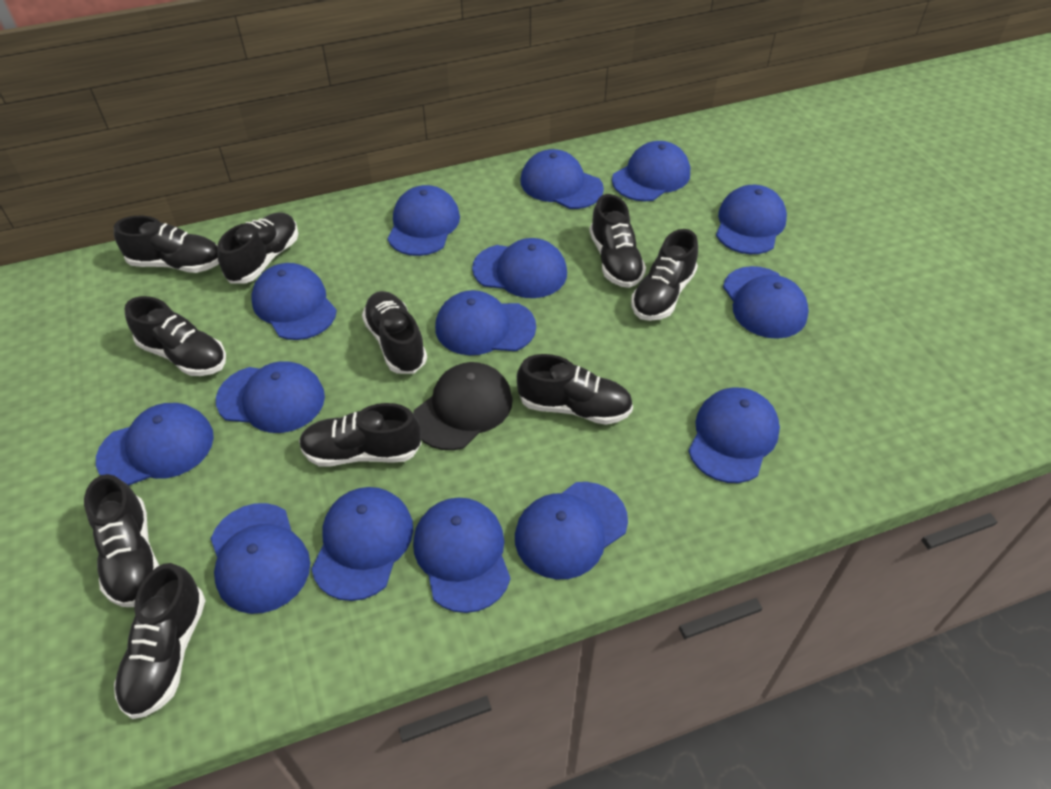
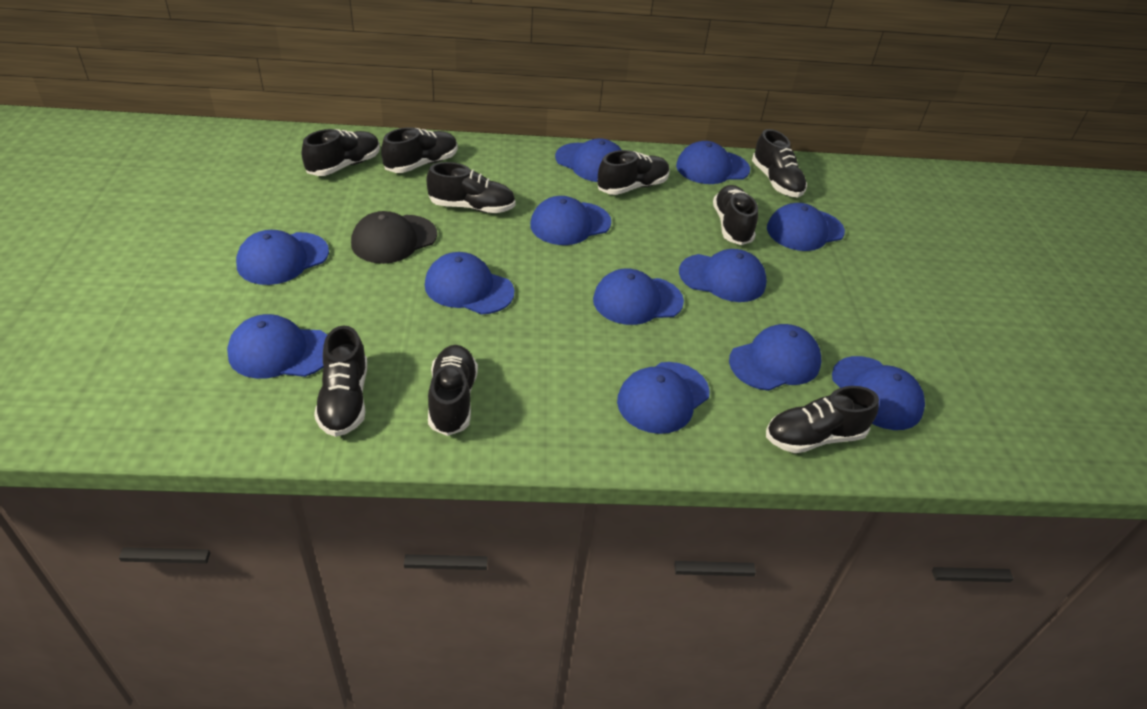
black shoe: 10 -> 9
blue cap: 15 -> 12

